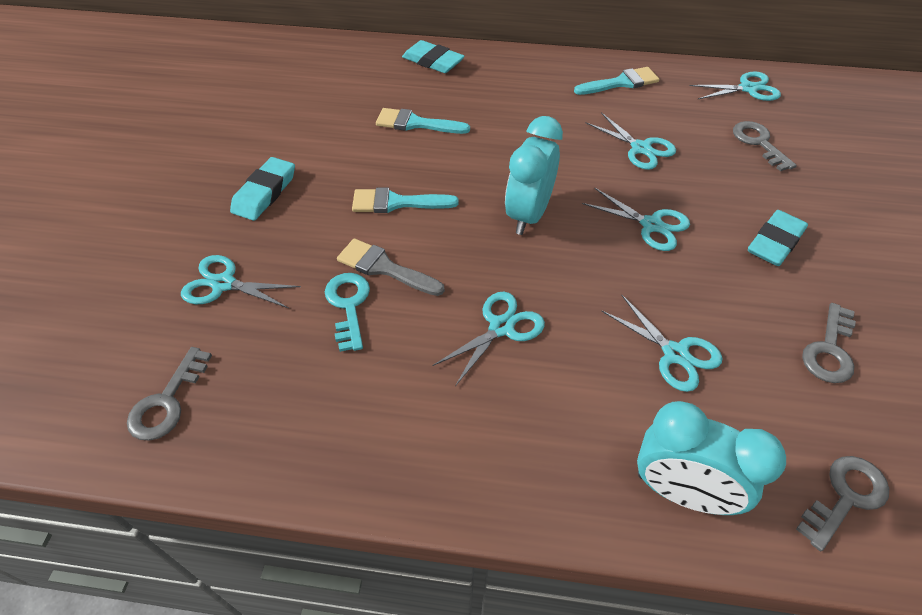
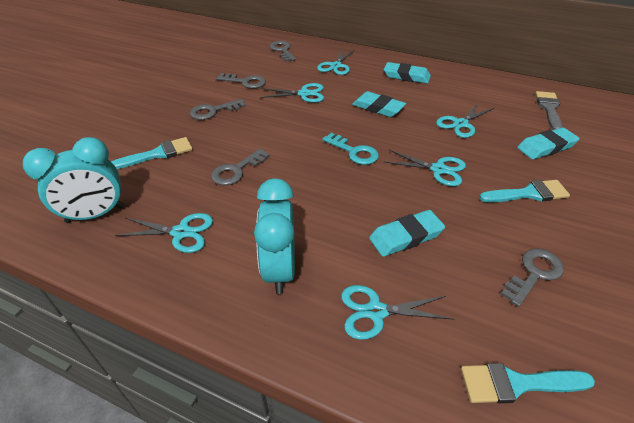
grey key: 4 -> 5
turquoise eraser: 3 -> 4

